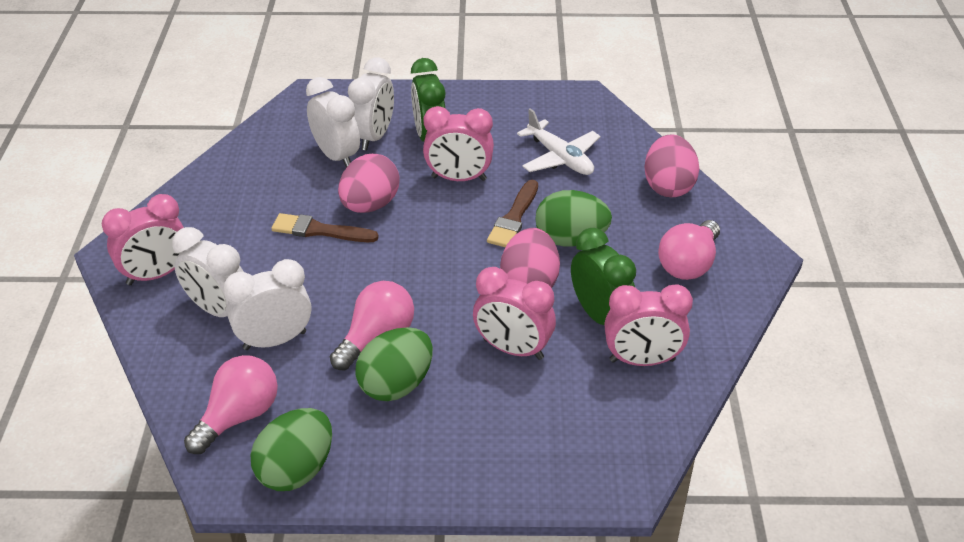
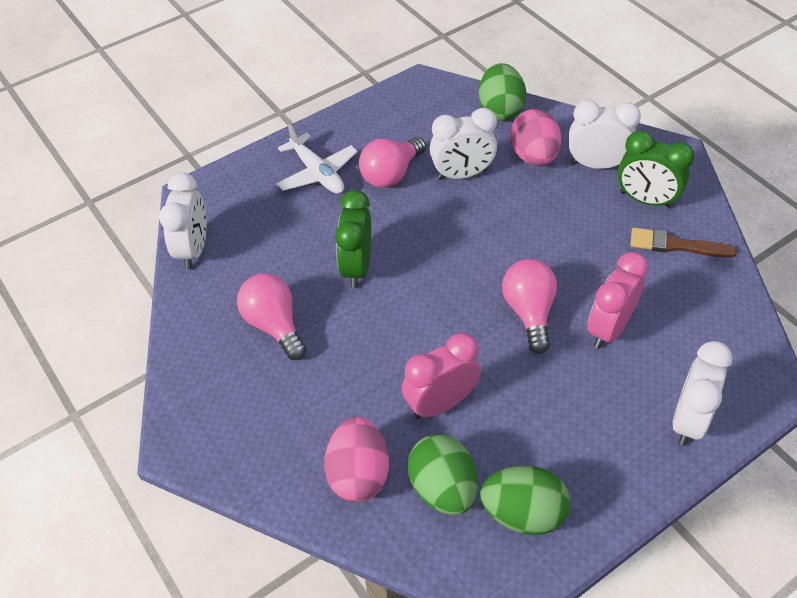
brown brush: 2 -> 1
pink clock: 4 -> 2
pink egg: 3 -> 2

